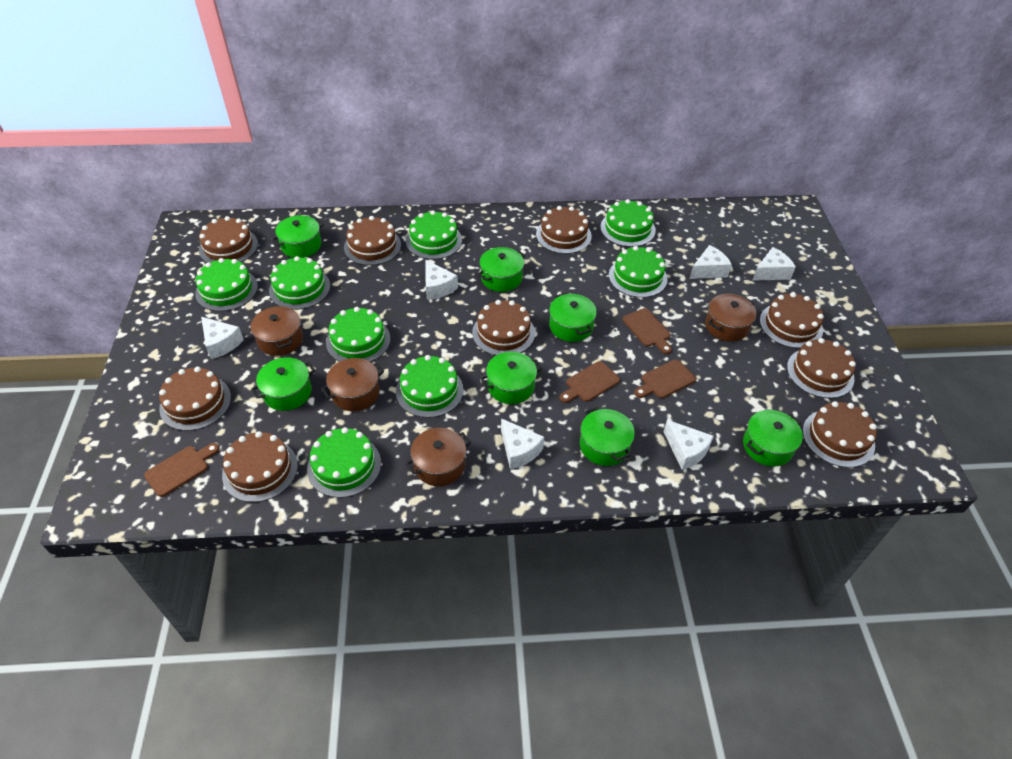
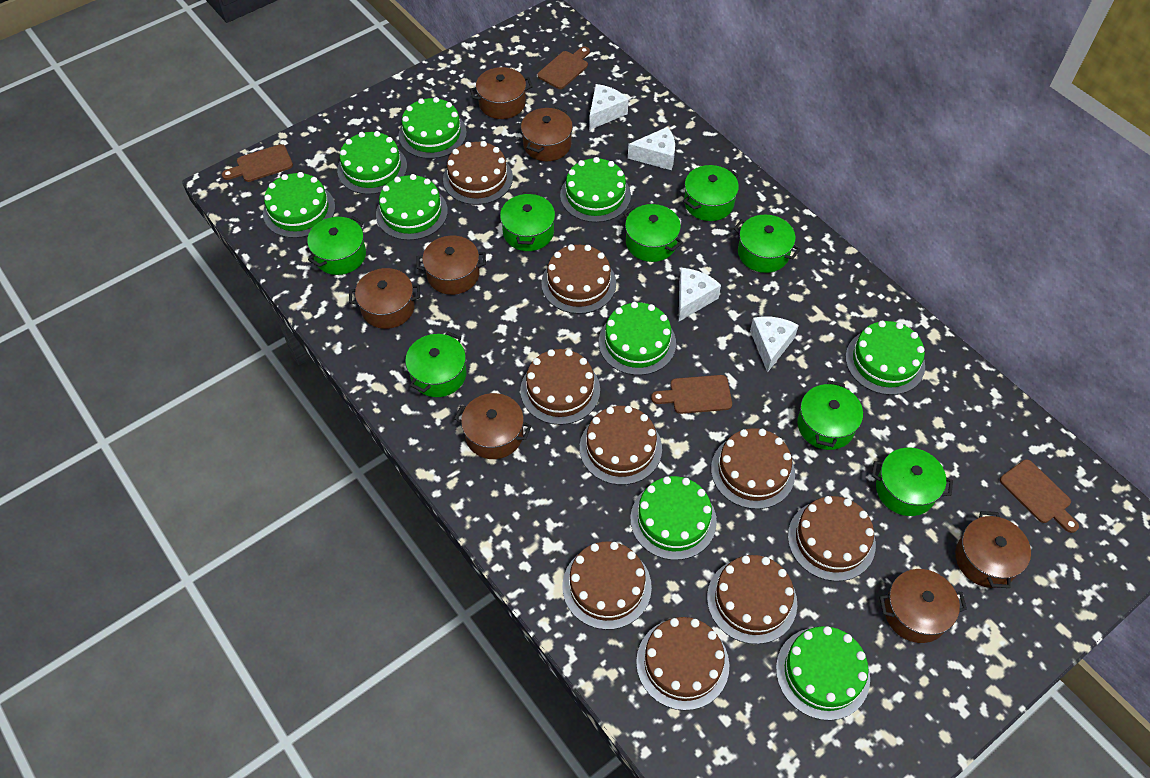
brown pot: 4 -> 7
green cake: 8 -> 9
green pot: 7 -> 8
white cheese: 6 -> 4

